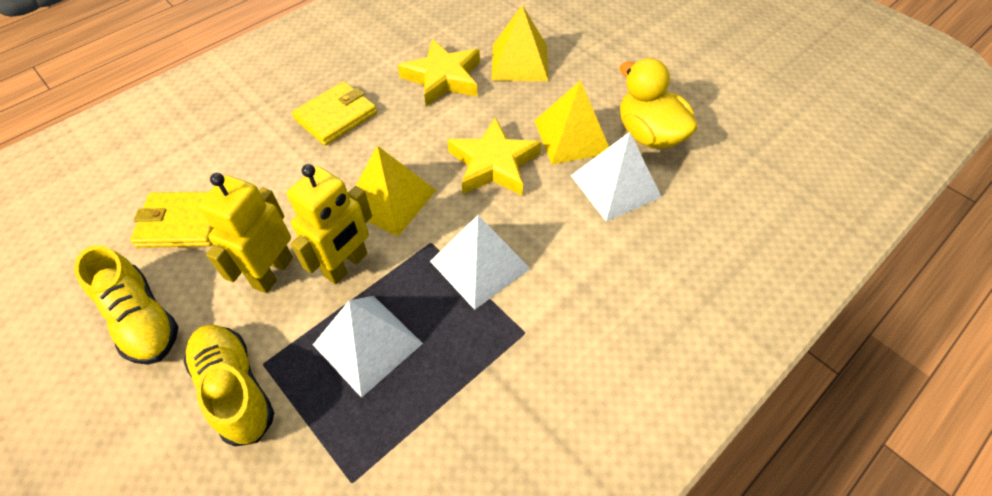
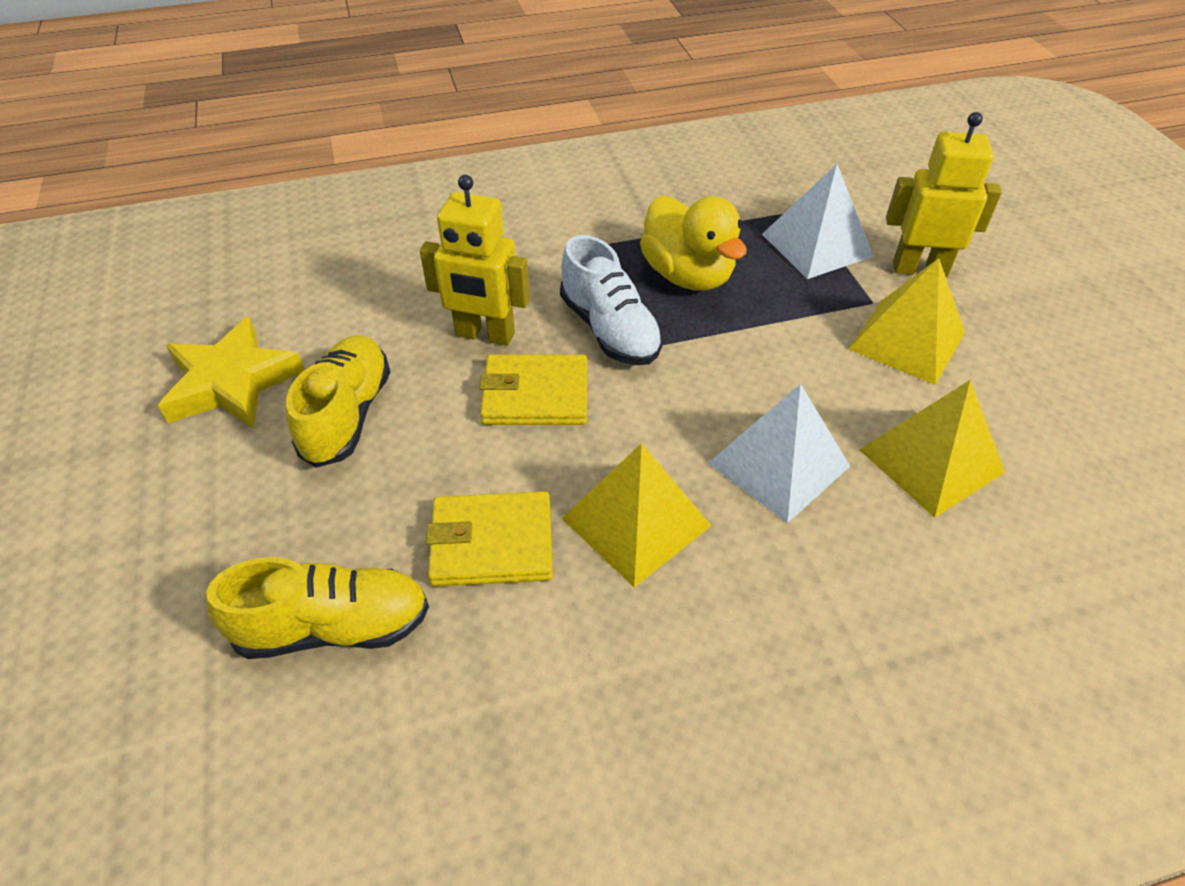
white pyramid: 3 -> 2
white shoe: 0 -> 1
yellow star: 2 -> 1

